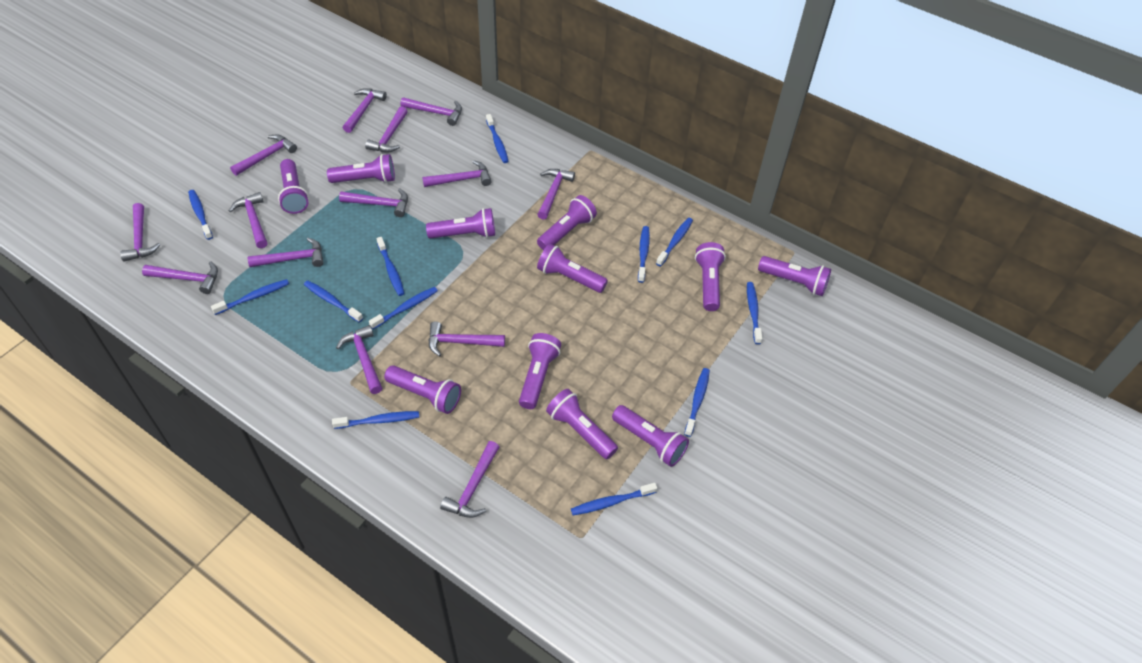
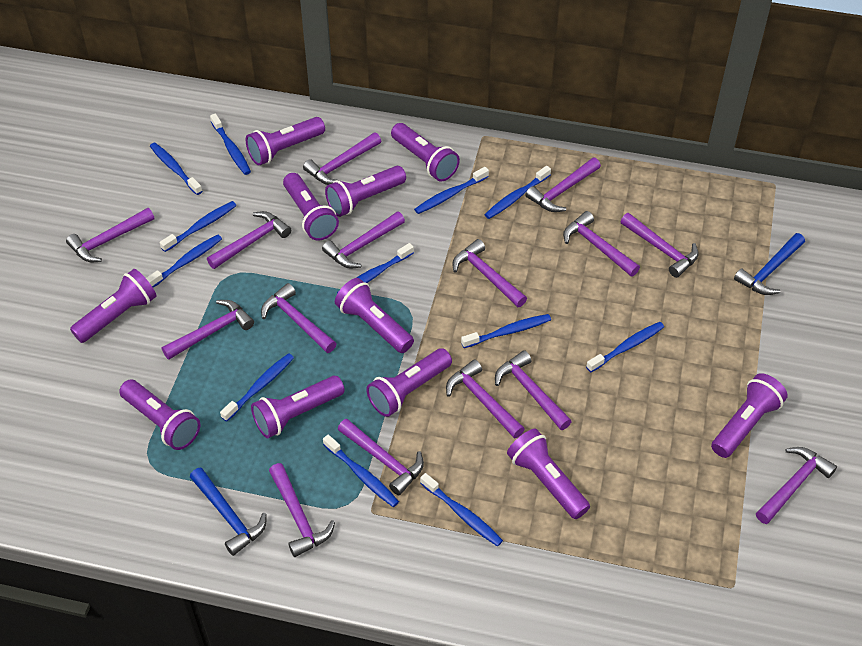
blue hammer: 0 -> 2
purple hammer: 14 -> 15

